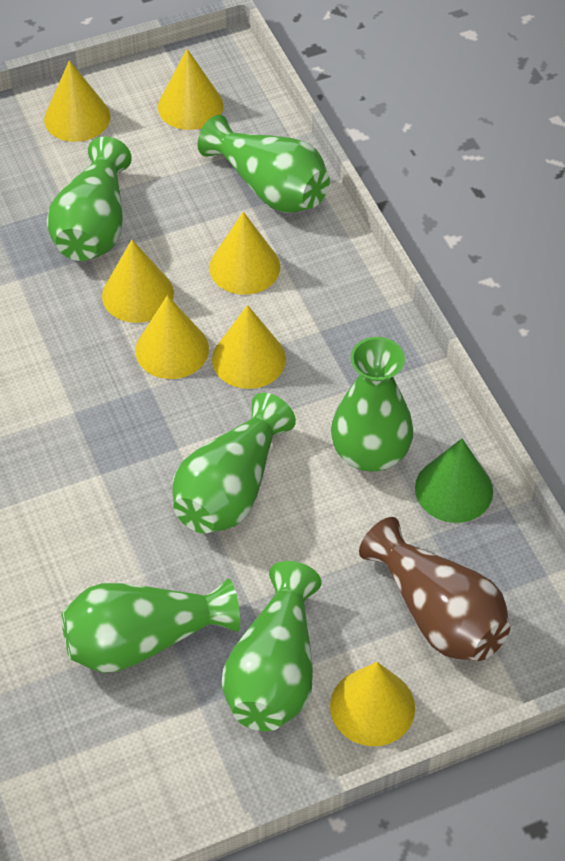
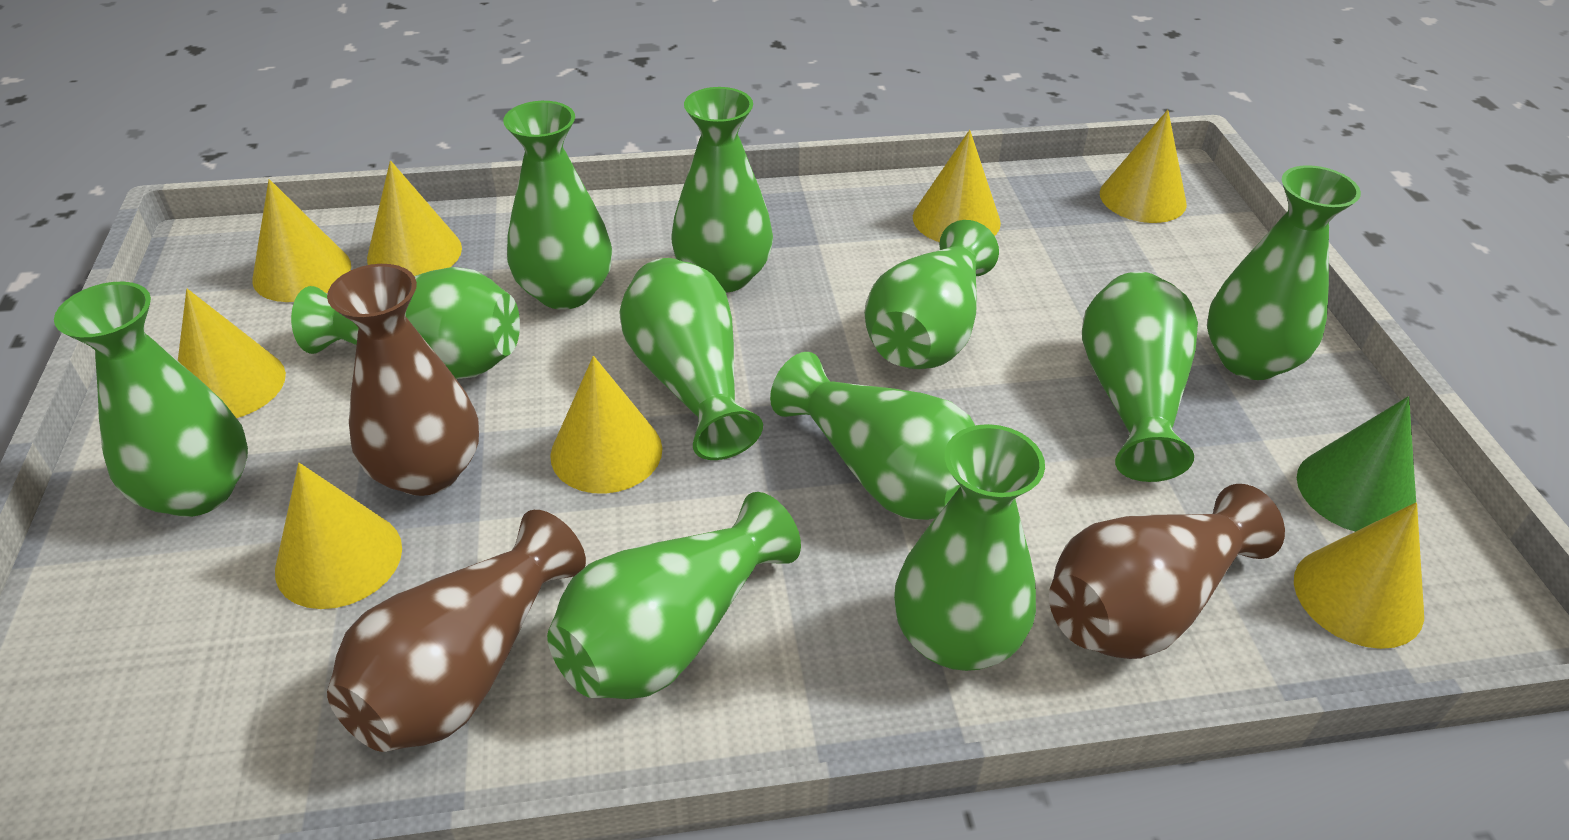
brown vase: 1 -> 3
green vase: 6 -> 11
yellow cone: 7 -> 8

